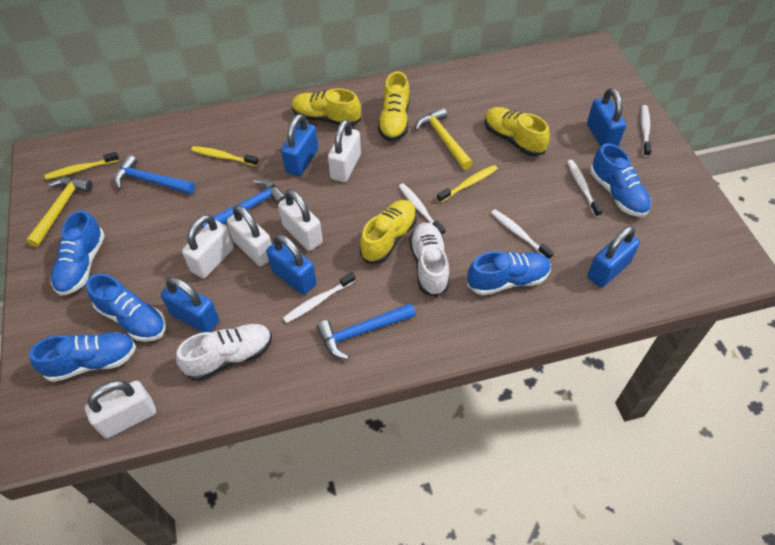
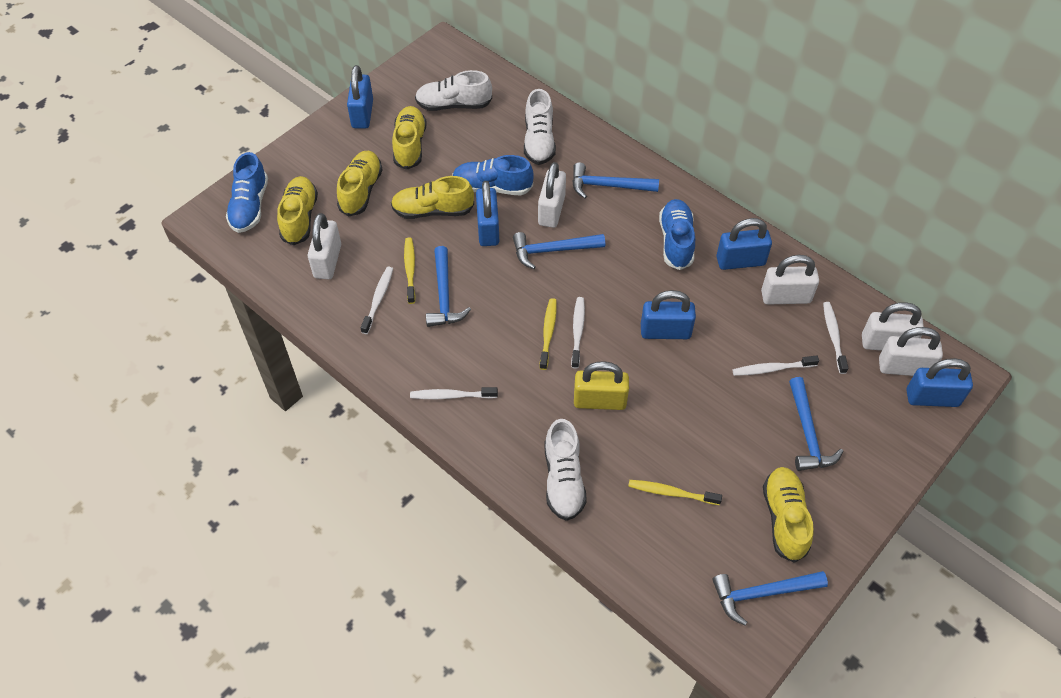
blue hammer: 3 -> 5
blue shoe: 5 -> 3
white shoe: 2 -> 3
yellow hammer: 2 -> 0
yellow padlock: 0 -> 1
yellow shoe: 4 -> 5

